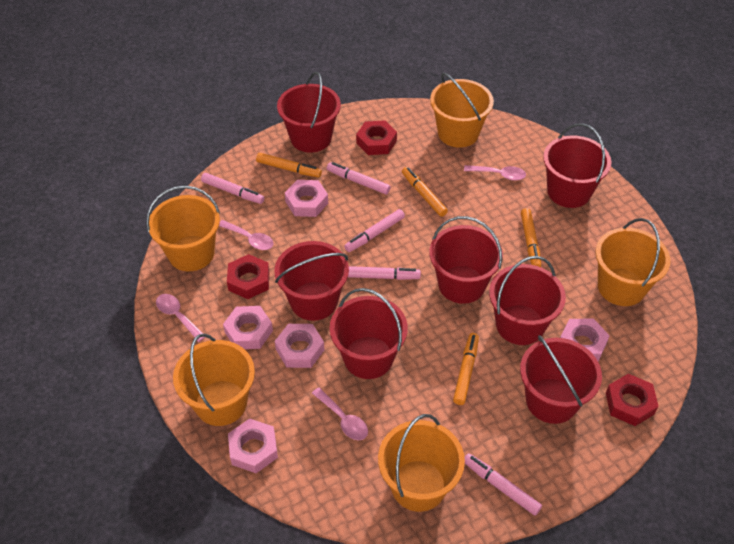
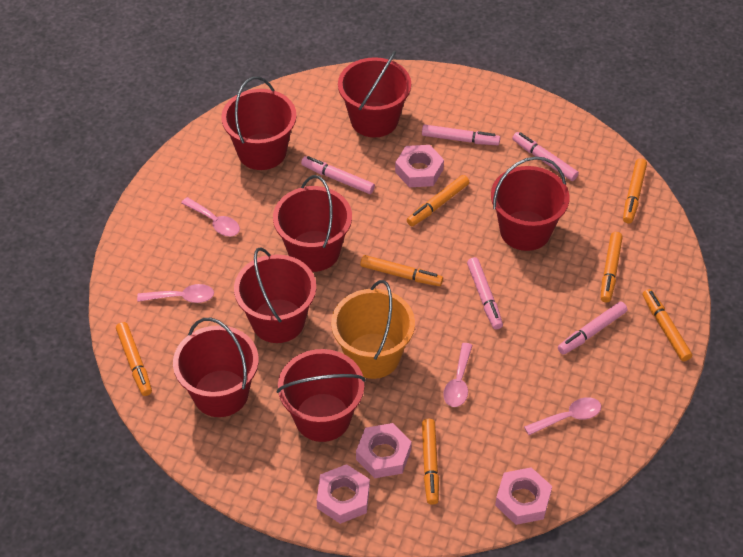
orange bucket: 5 -> 1
orange marker: 4 -> 7
pink nut: 5 -> 4
red nut: 3 -> 0

